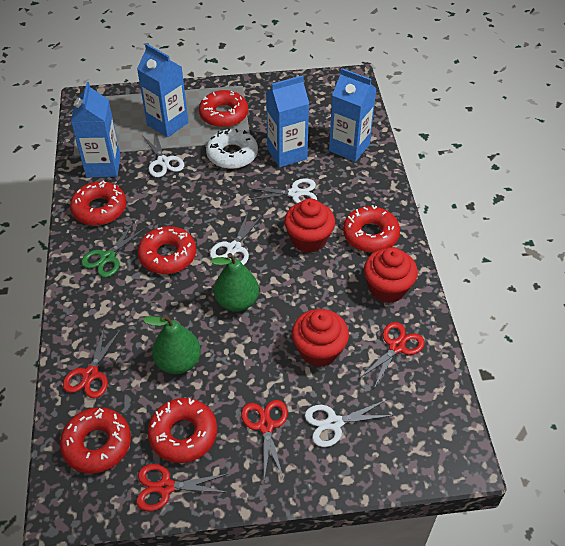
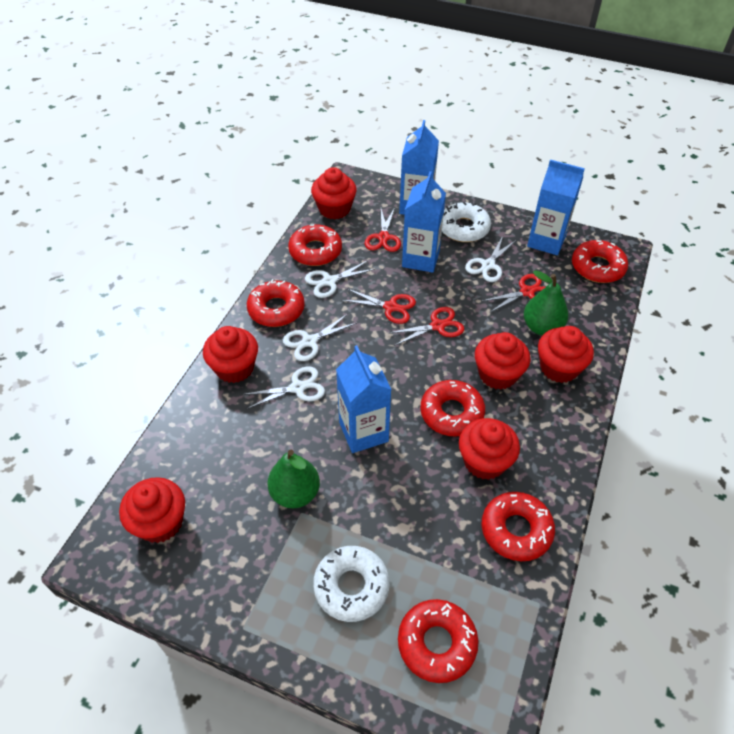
green scissors: 1 -> 0
red cupcake: 3 -> 6
white donut: 1 -> 2

